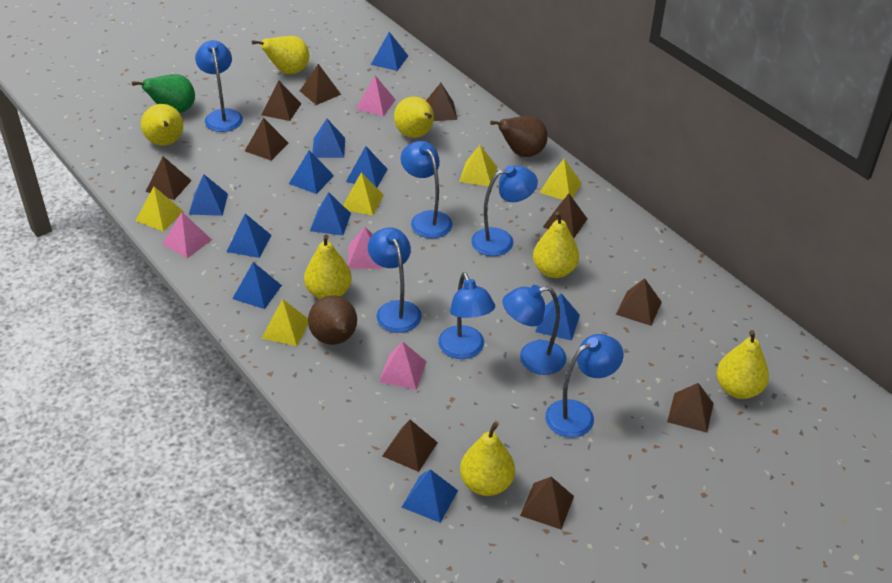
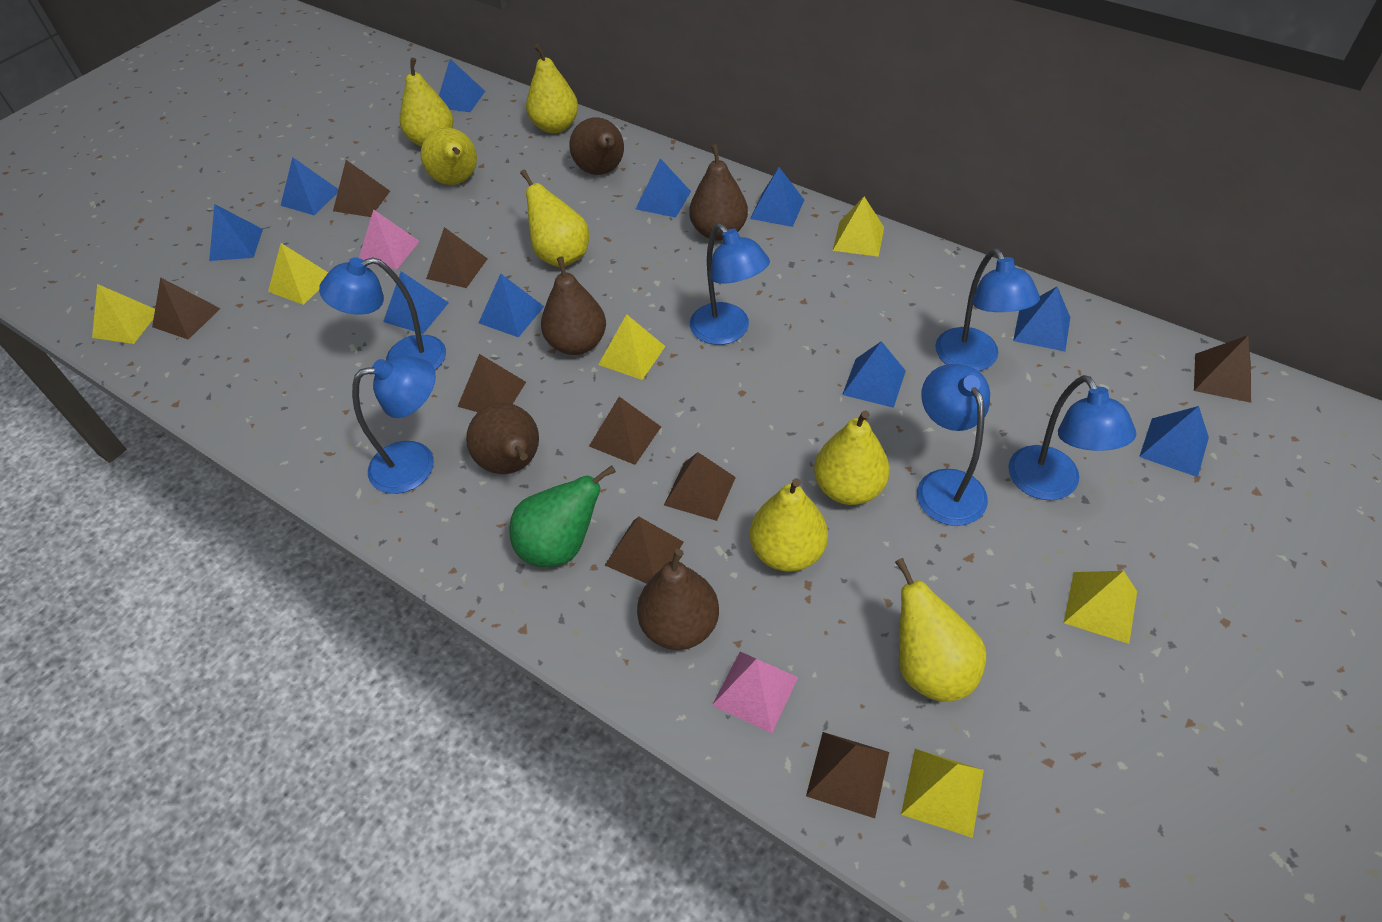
blue lamp: 7 -> 6
brown pear: 2 -> 5
brown pyramid: 10 -> 9
pink pyramid: 4 -> 2
yellow pyramid: 5 -> 6

